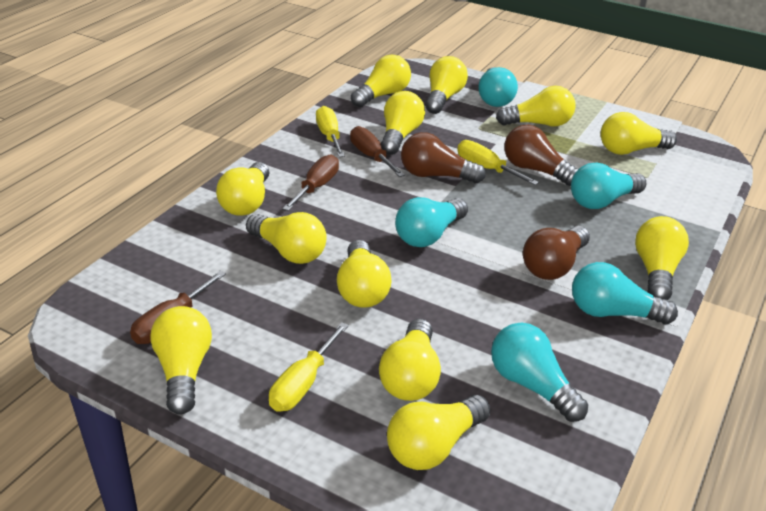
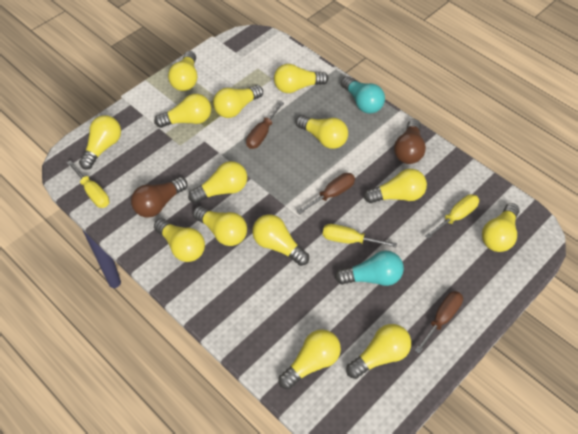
brown light bulb: 3 -> 2
turquoise light bulb: 5 -> 2
yellow light bulb: 12 -> 14

